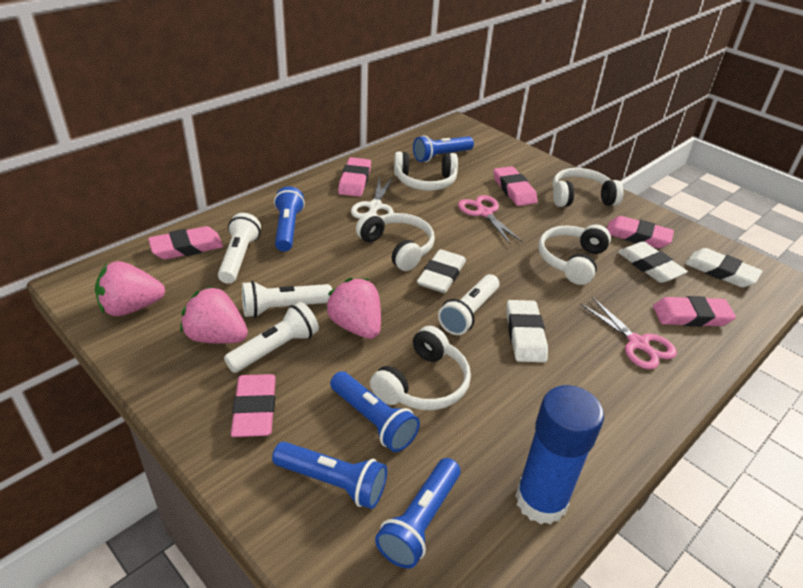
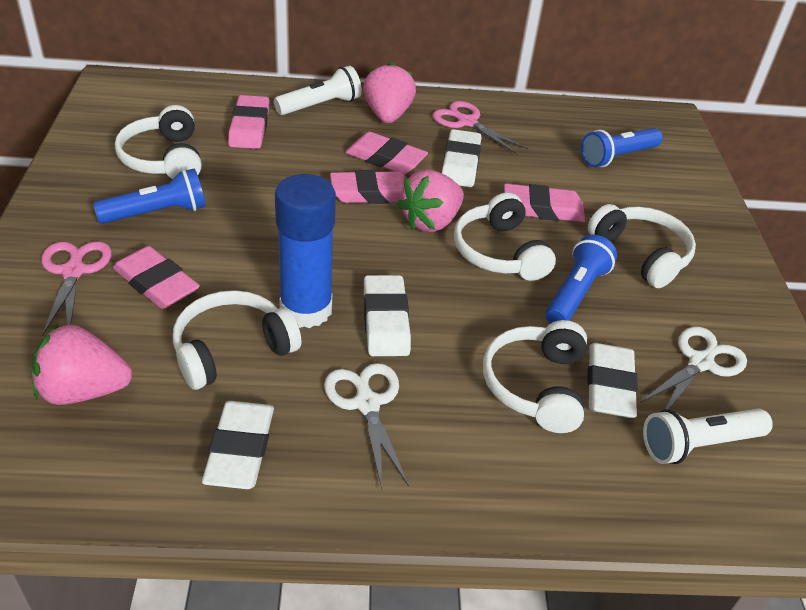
blue flashlight: 5 -> 3
pink eraser: 6 -> 5
white flashlight: 4 -> 2
white scissors: 1 -> 2

